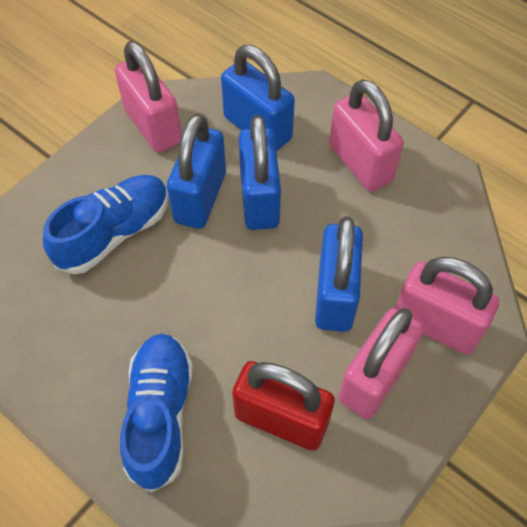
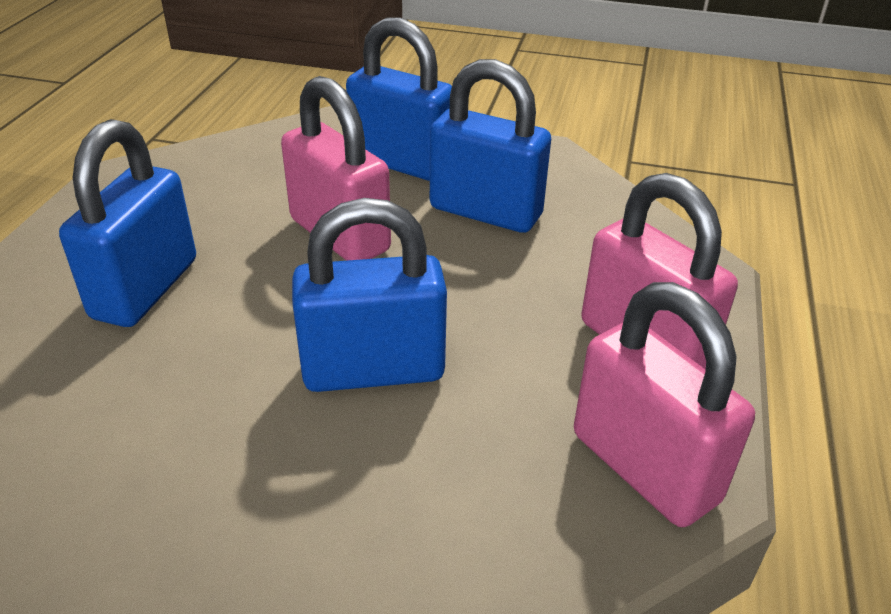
blue shoe: 2 -> 0
pink padlock: 4 -> 3
red padlock: 1 -> 0

